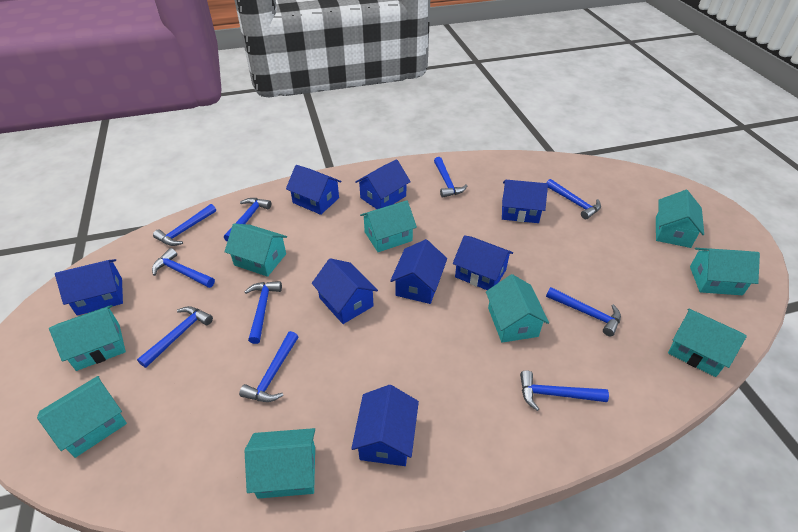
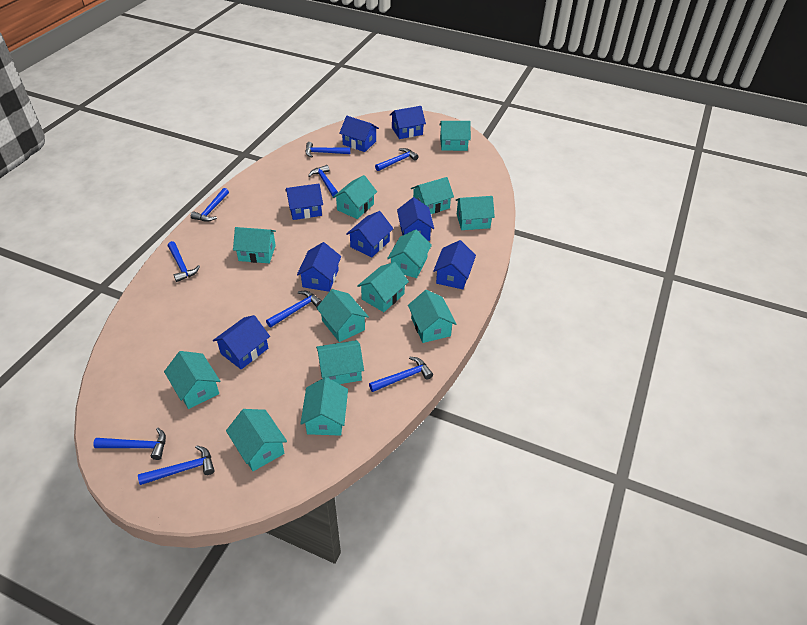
blue hammer: 10 -> 9
turquoise house: 9 -> 13

